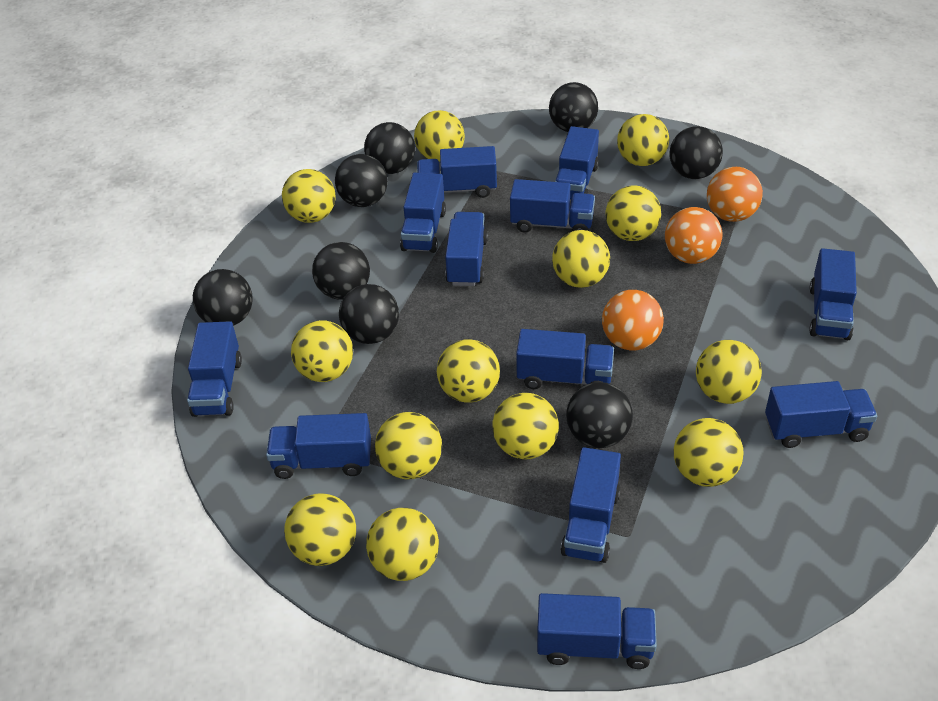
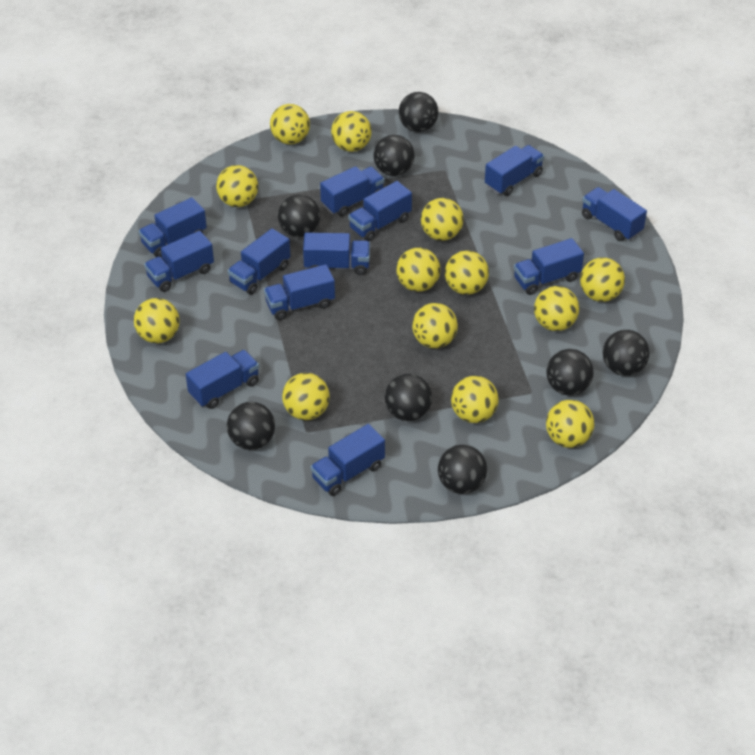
orange ball: 3 -> 0

